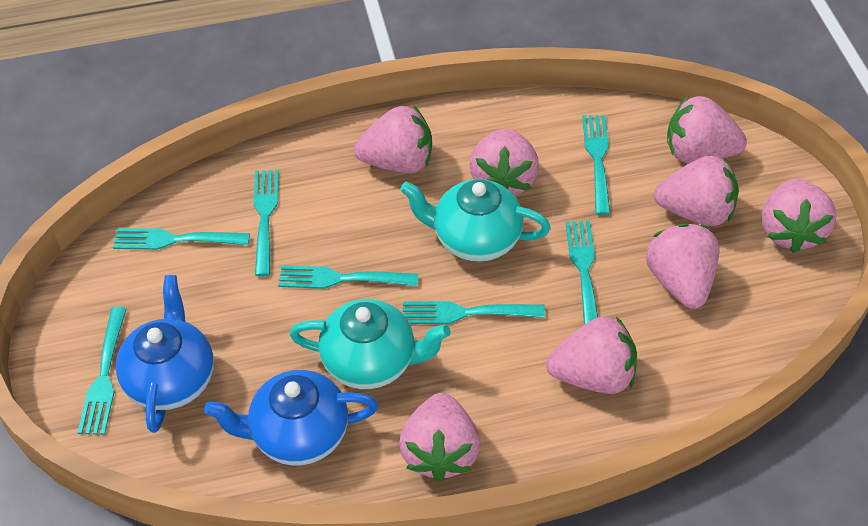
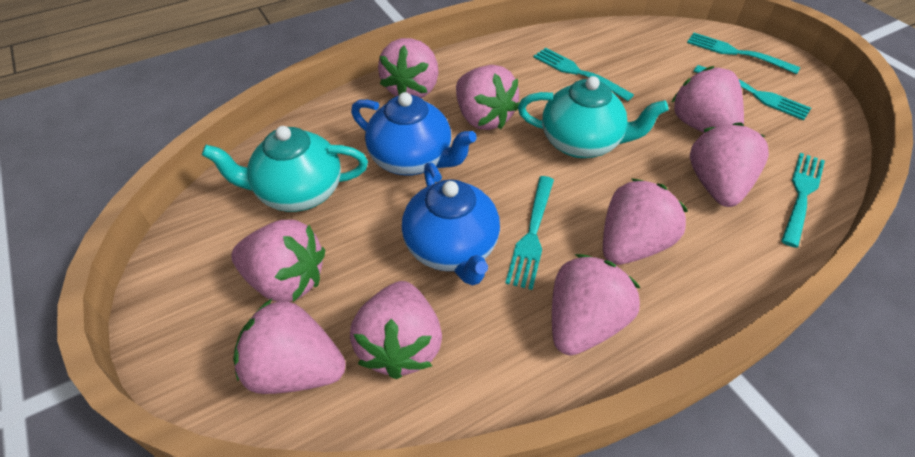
pink strawberry: 8 -> 9
turquoise fork: 7 -> 5

